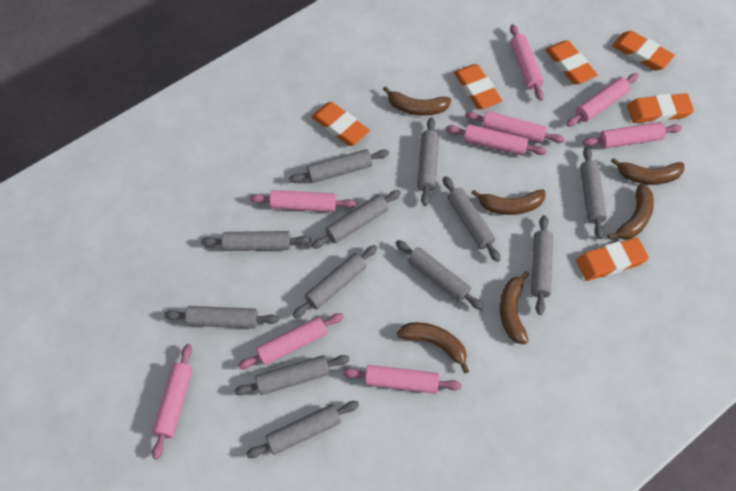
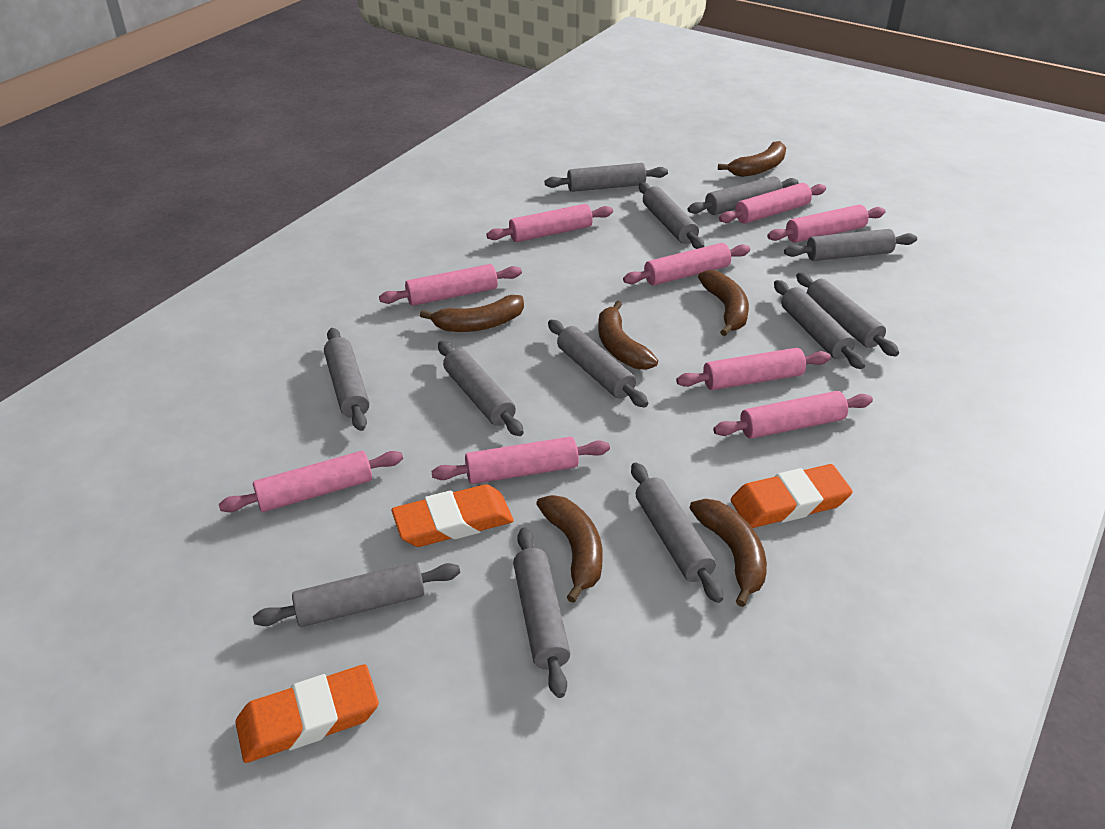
orange eraser: 6 -> 3

